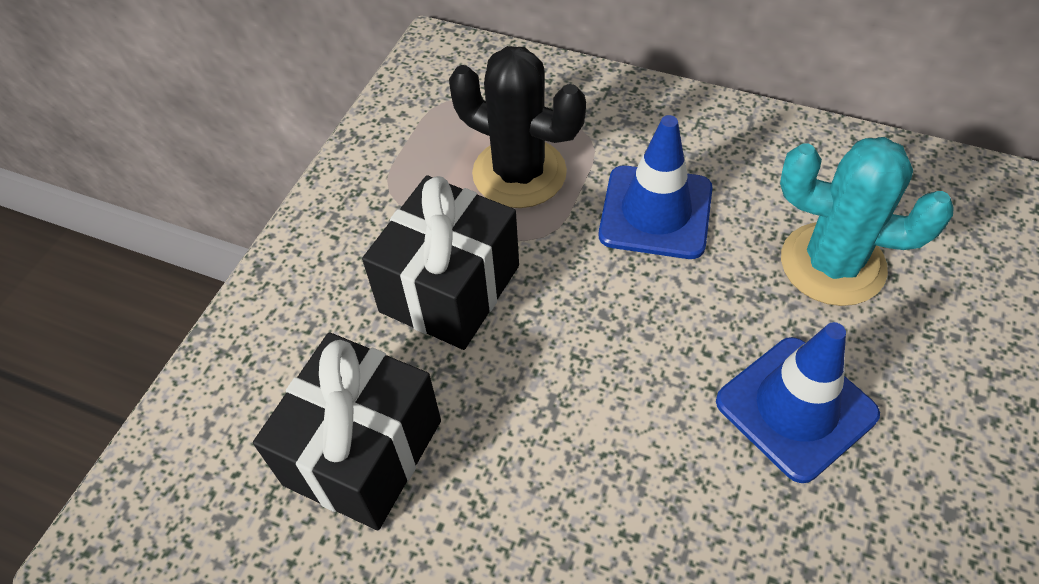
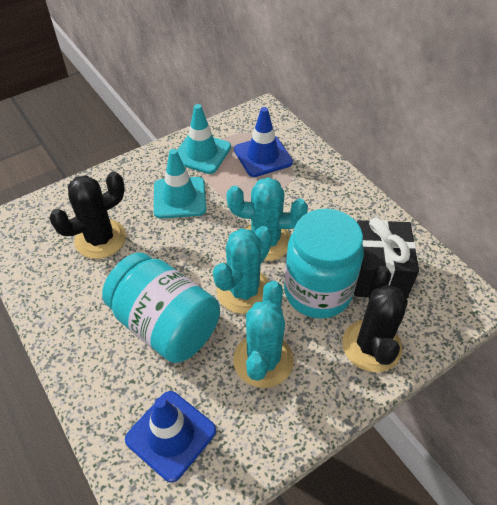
black cactus: 1 -> 2
black gift: 2 -> 1
turquoise cactus: 1 -> 3
turquoise jar: 0 -> 2
turquoise traffic cone: 0 -> 2

